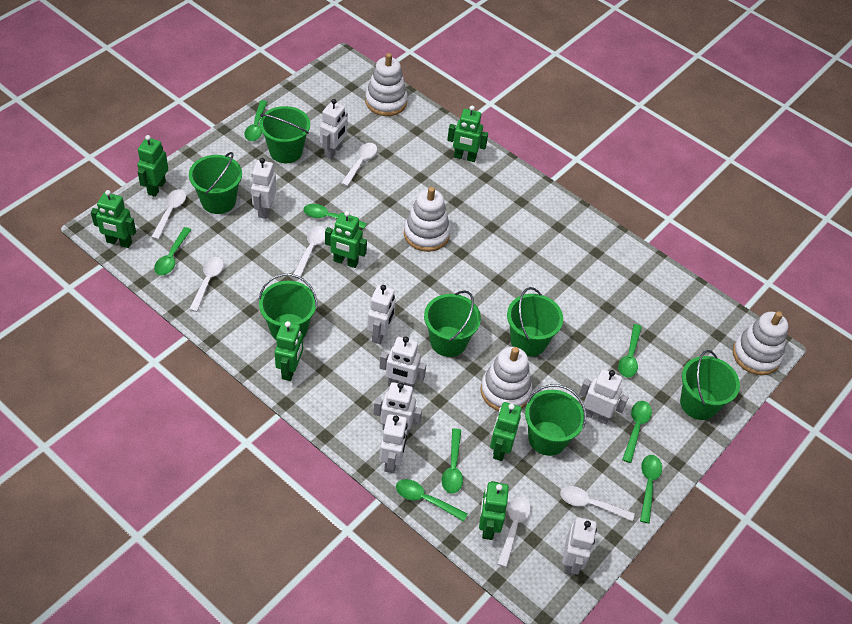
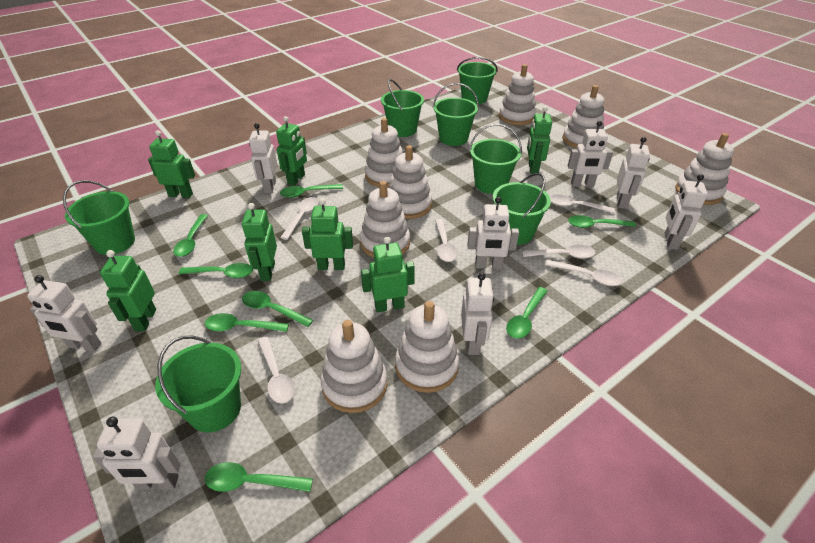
white stacking toy: 4 -> 8

